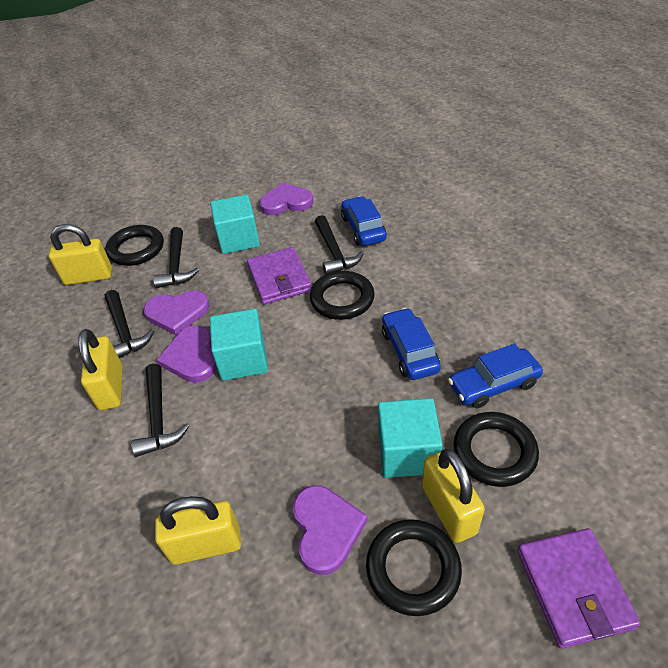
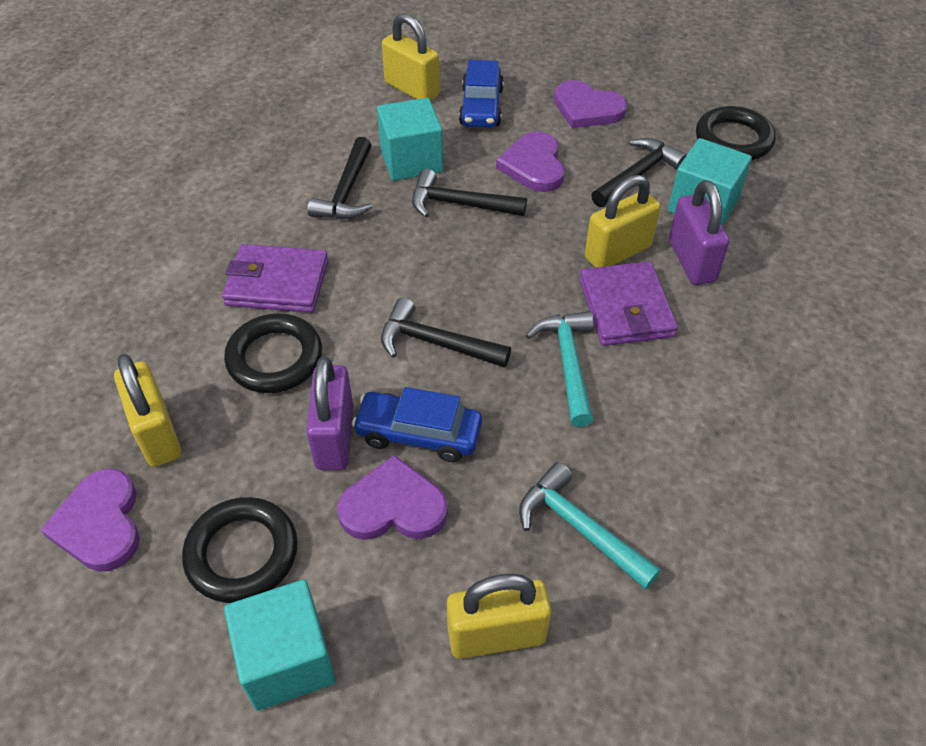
black ring: 4 -> 3
blue car: 3 -> 2
purple padlock: 0 -> 2
turquoise hammer: 0 -> 2

